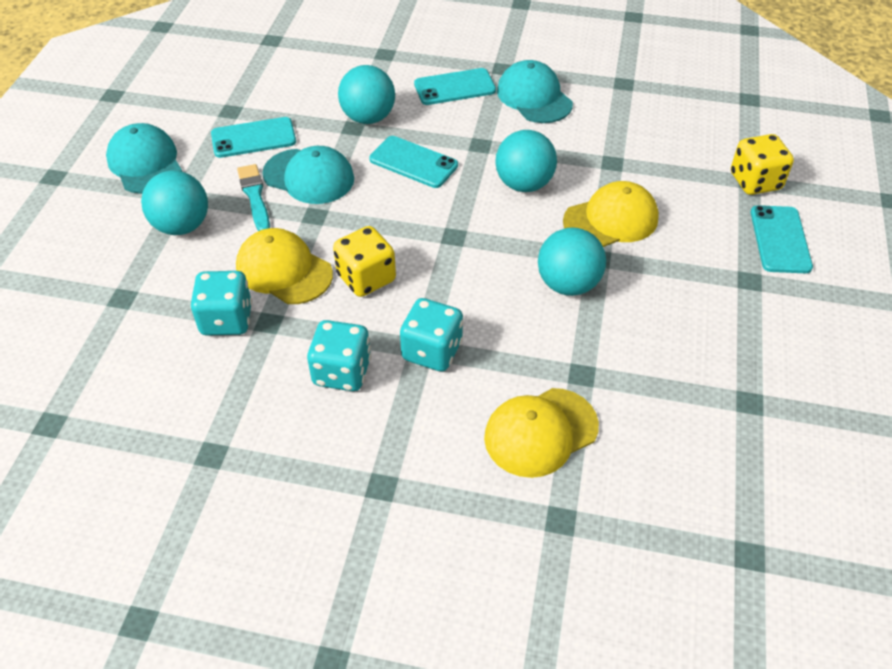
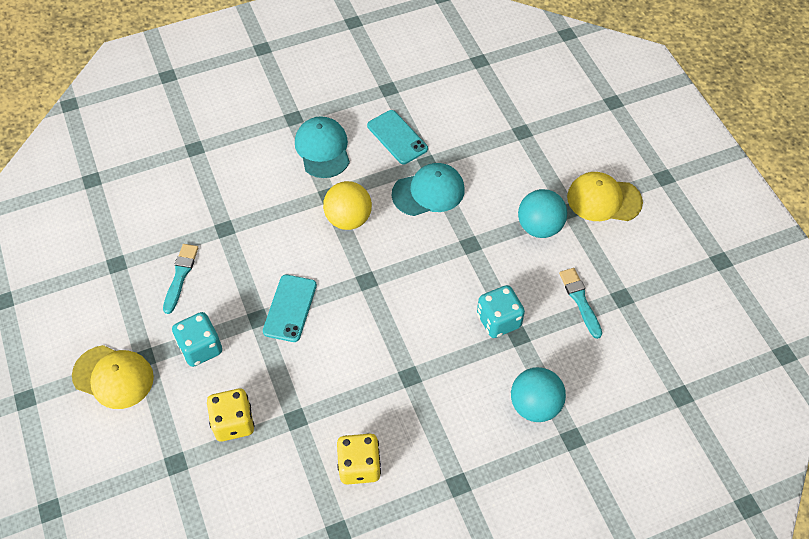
turquoise ball: 4 -> 2
turquoise brush: 1 -> 2
turquoise cap: 3 -> 2
turquoise dice: 3 -> 2
turquoise phone: 4 -> 2
yellow ball: 0 -> 1
yellow cap: 3 -> 2

